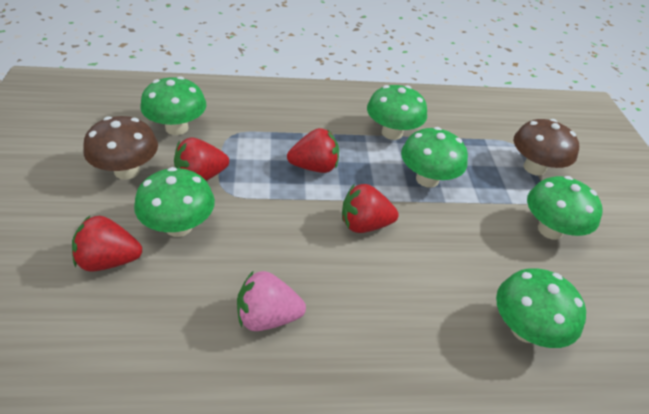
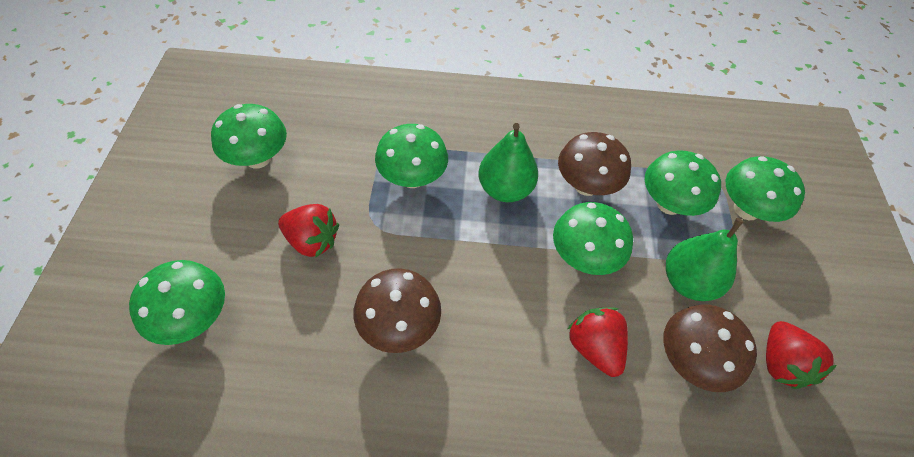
brown mushroom: 2 -> 3
green pear: 0 -> 2
pink strawberry: 1 -> 0
red strawberry: 4 -> 3

